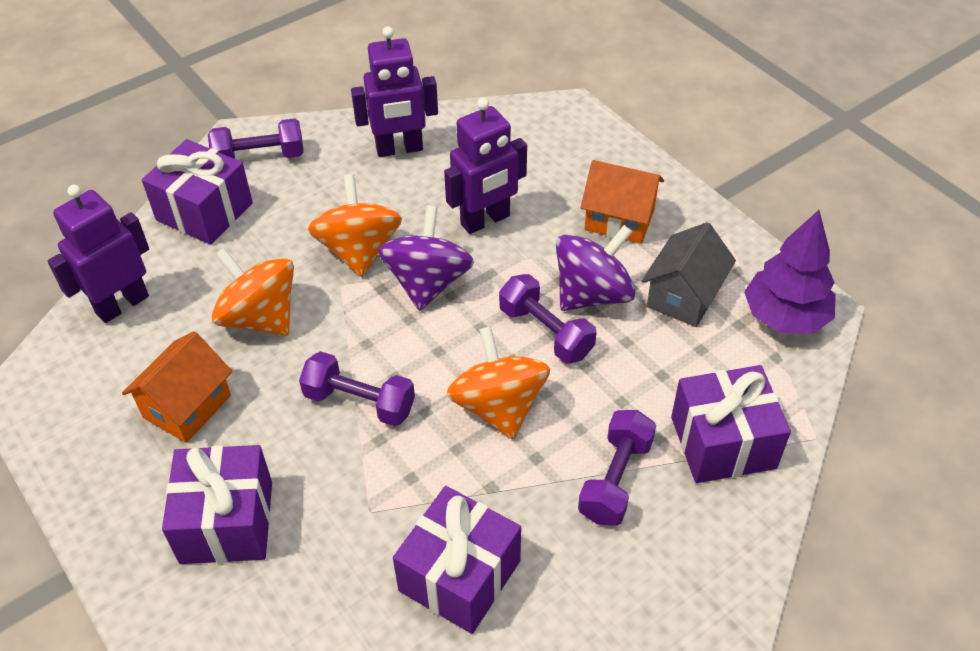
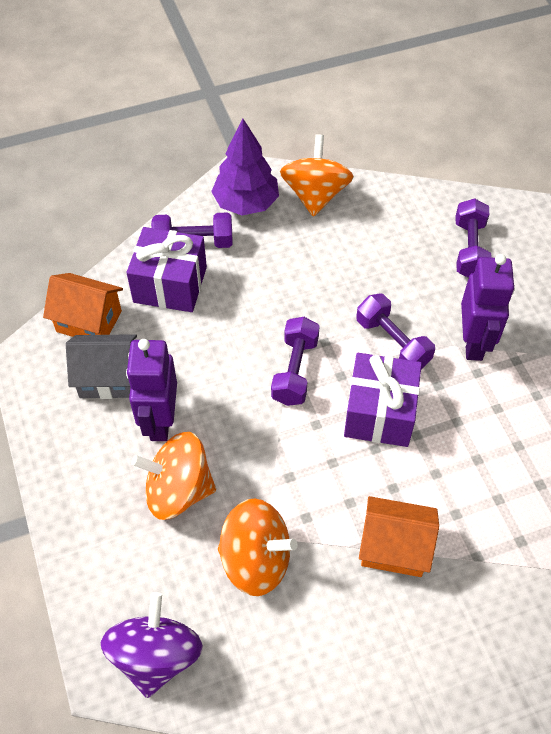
purple gift: 4 -> 2
purple robot: 3 -> 2
purple spinning top: 2 -> 1

